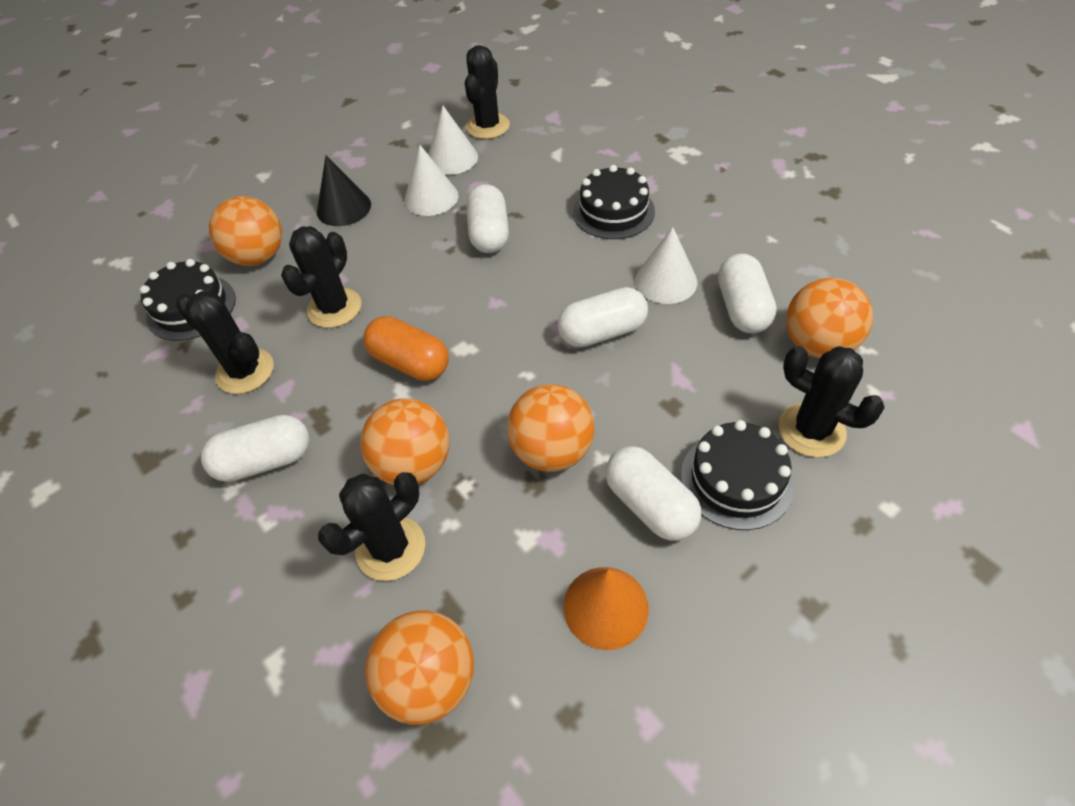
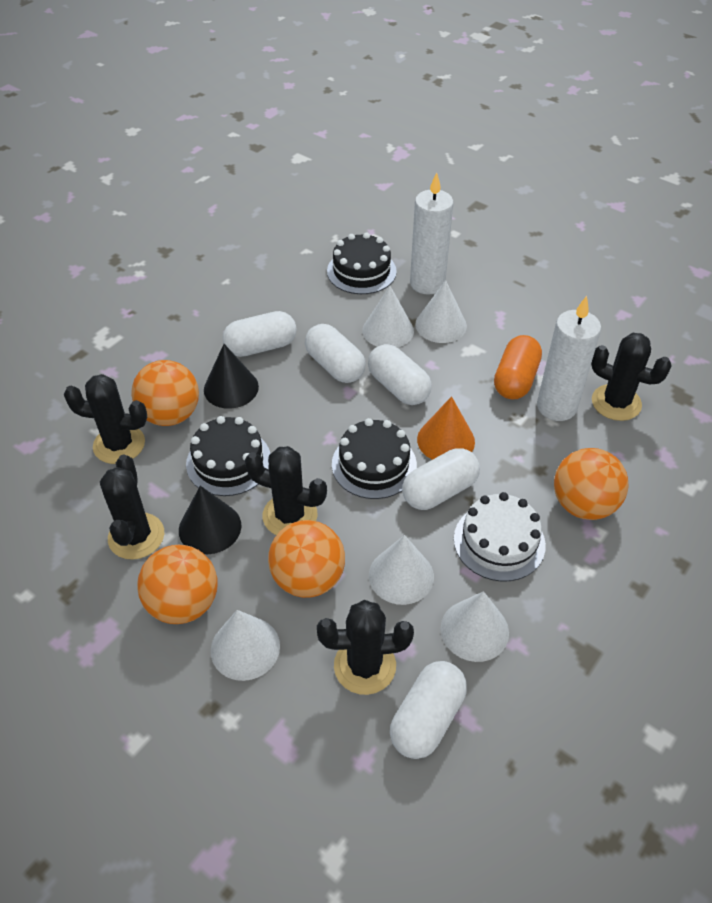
black cone: 1 -> 2
orange ball: 5 -> 4
white cake: 0 -> 1
white candle: 0 -> 2
white cone: 3 -> 5

